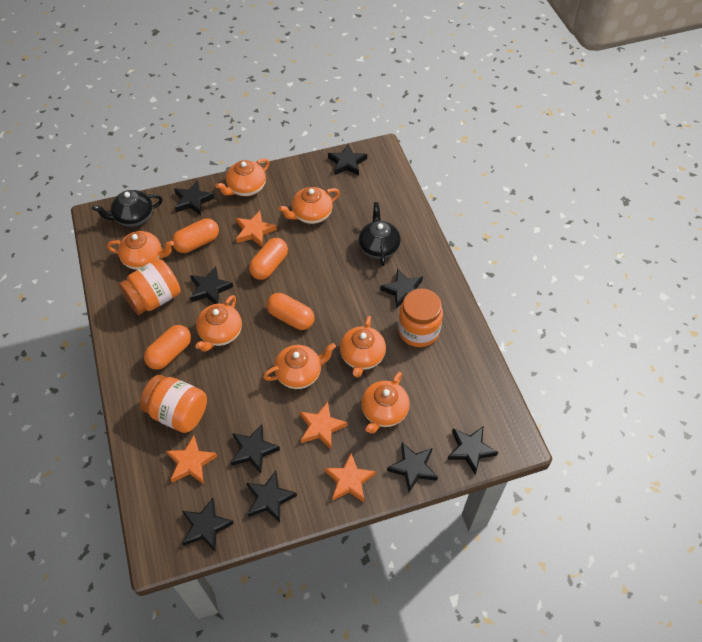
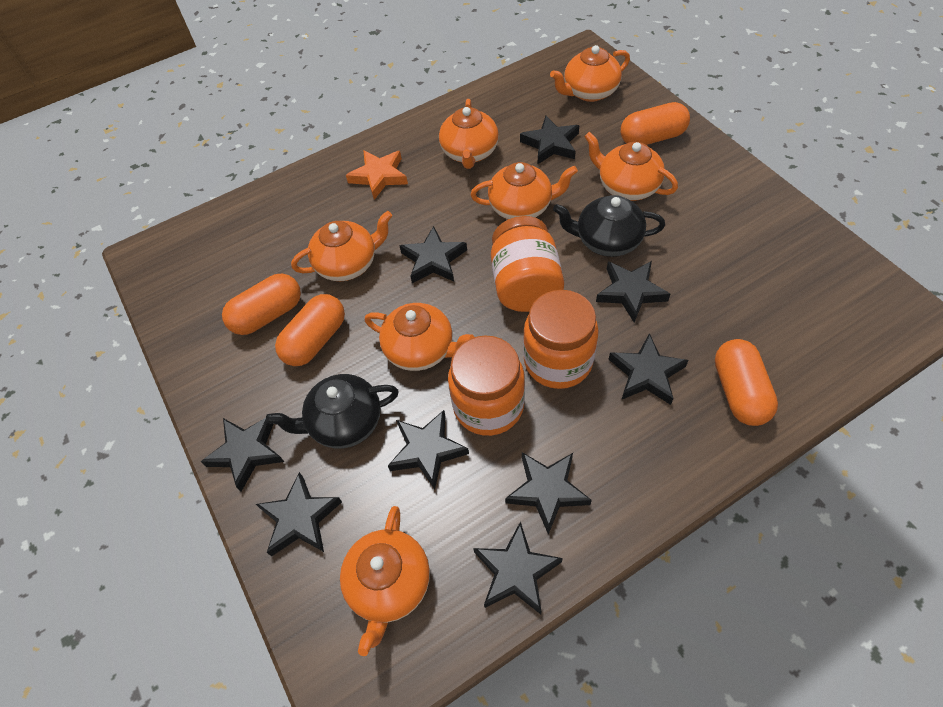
orange star: 4 -> 1

